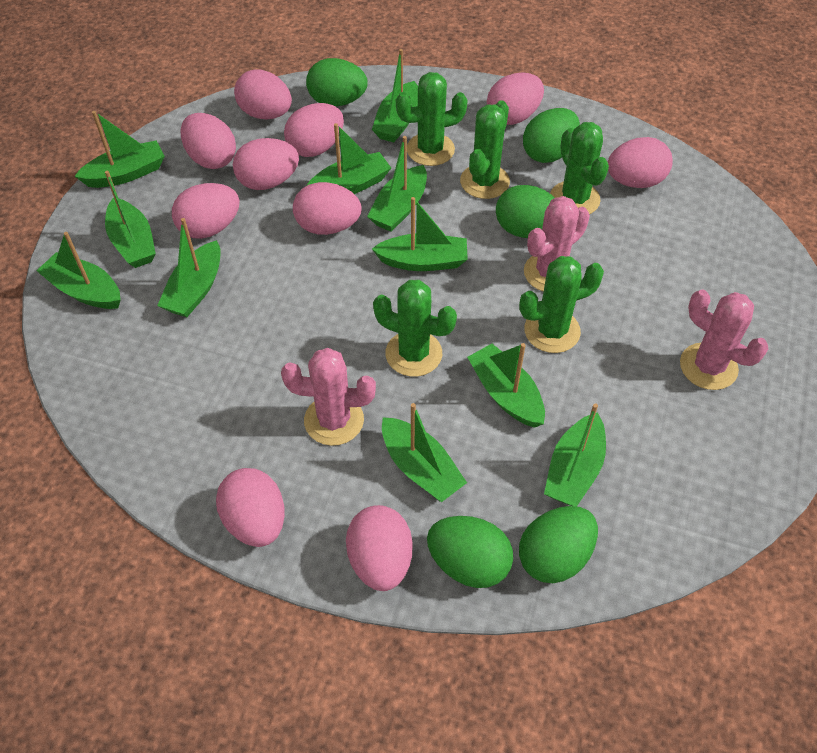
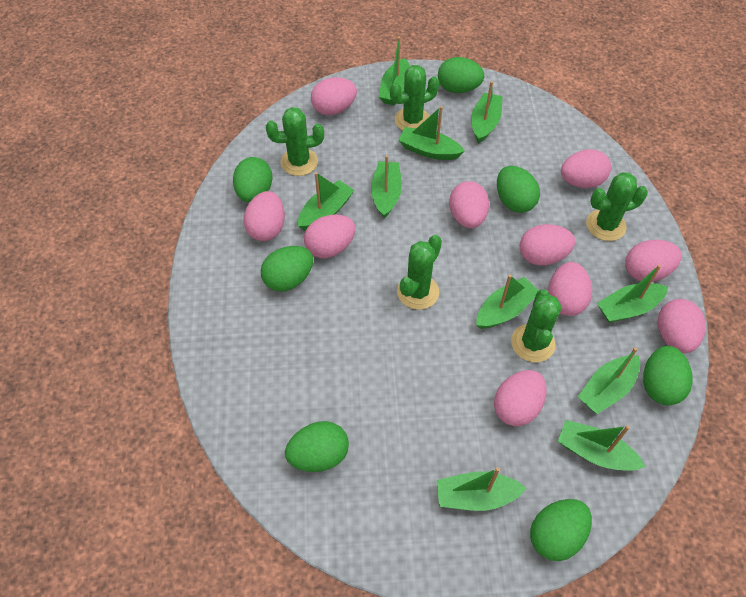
green boat: 11 -> 10
green egg: 5 -> 7
pink cactus: 3 -> 0

